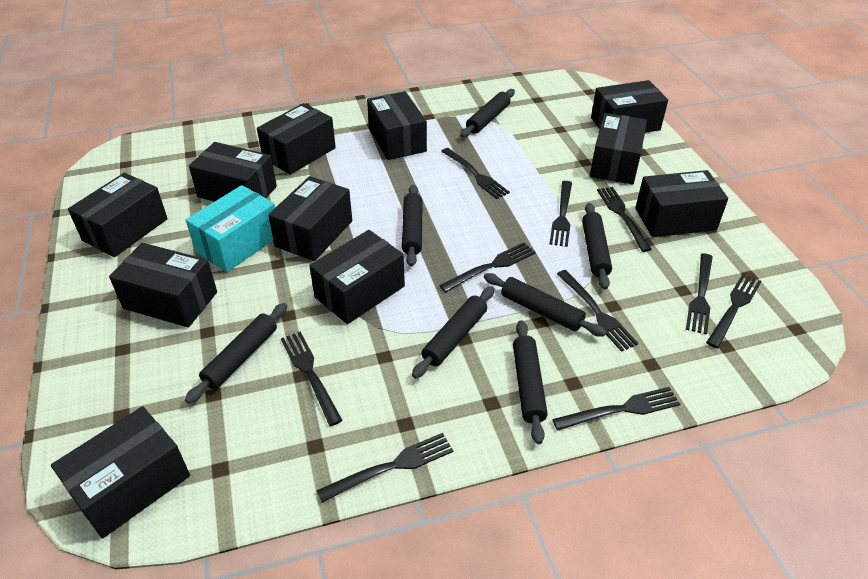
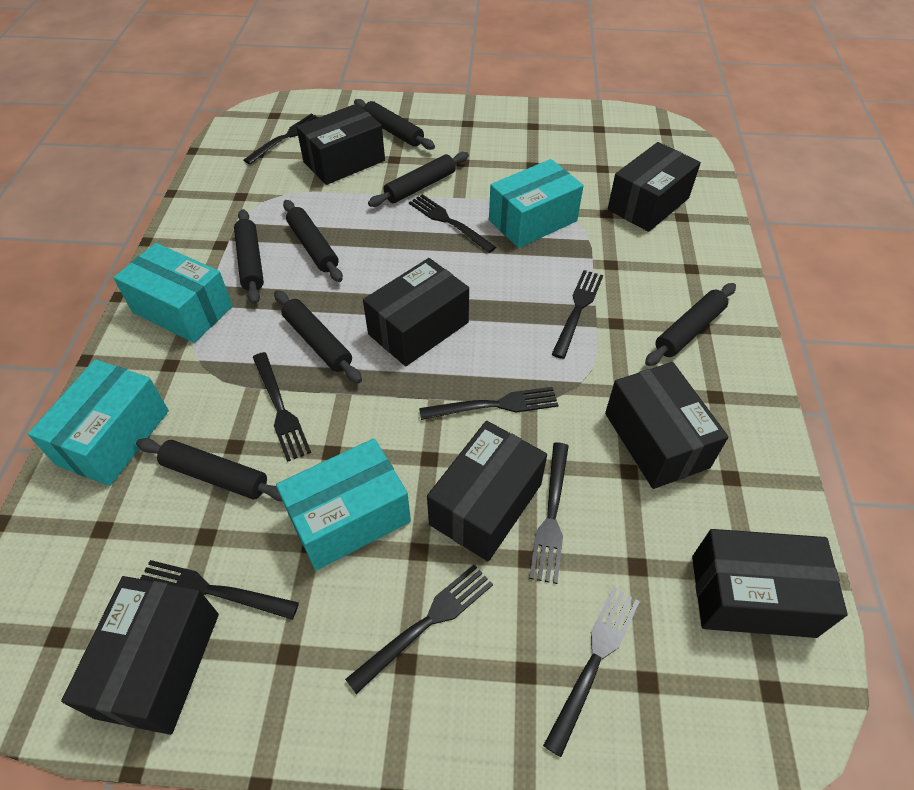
black box: 11 -> 7
black fork: 10 -> 9
turquoise box: 1 -> 4

